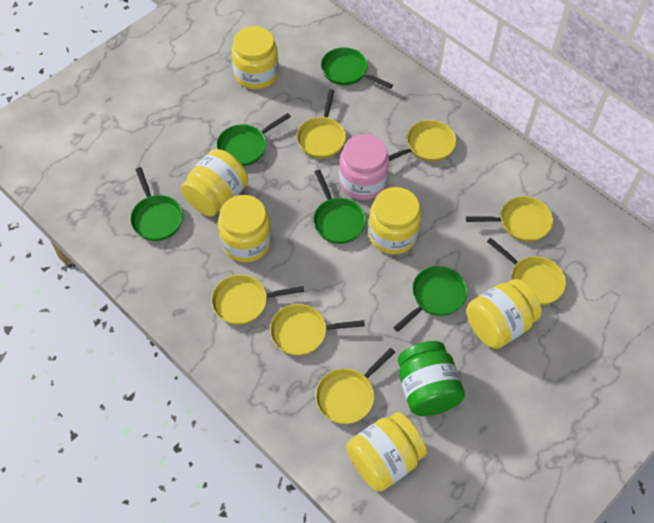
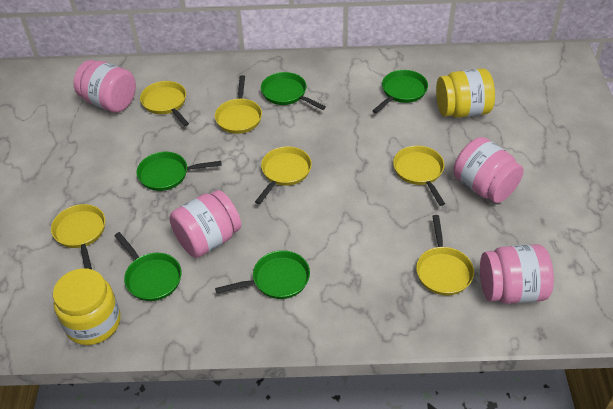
green jar: 1 -> 0
pink jar: 1 -> 4
yellow jar: 6 -> 2
yellow pan: 7 -> 6

